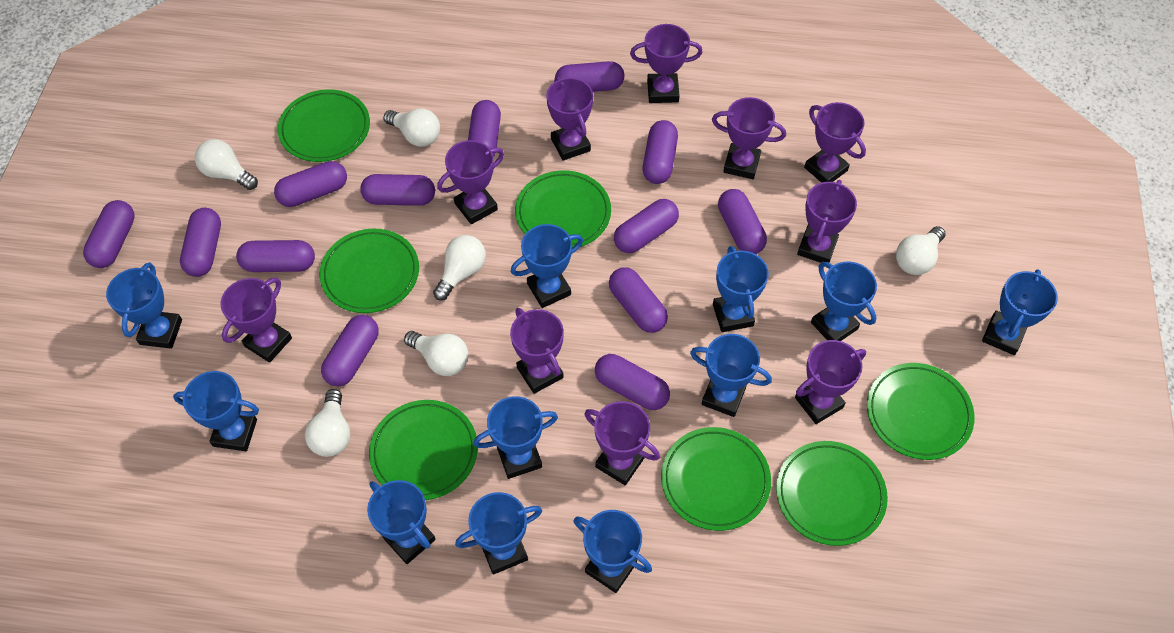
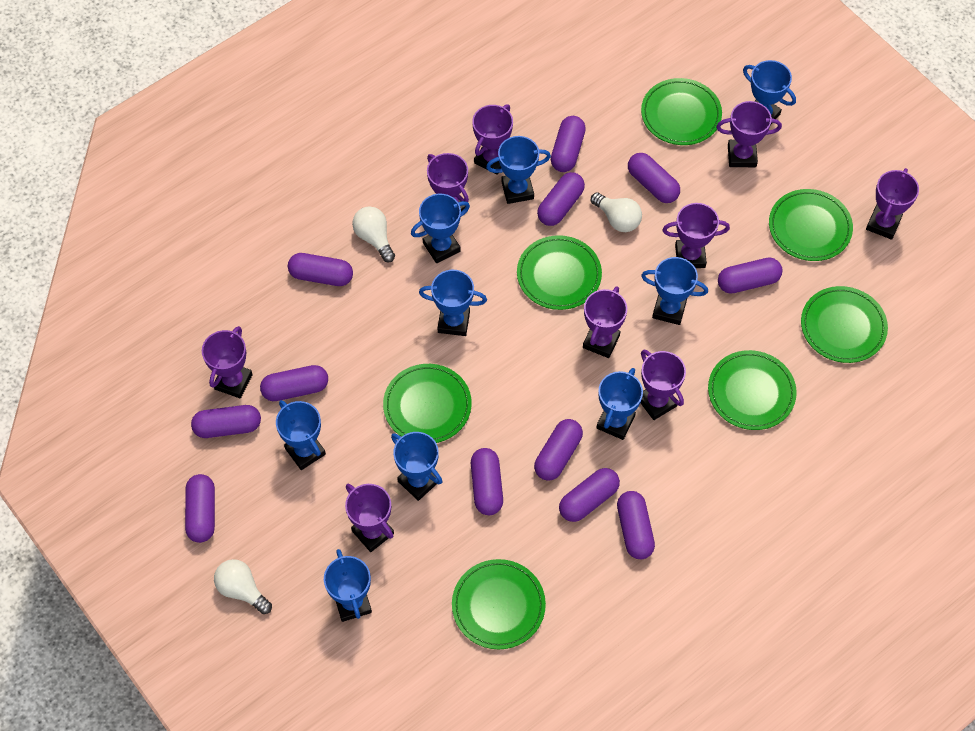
blue trophy: 11 -> 9
purple capsule: 13 -> 12
purple trophy: 10 -> 9
white light bulb: 6 -> 3

